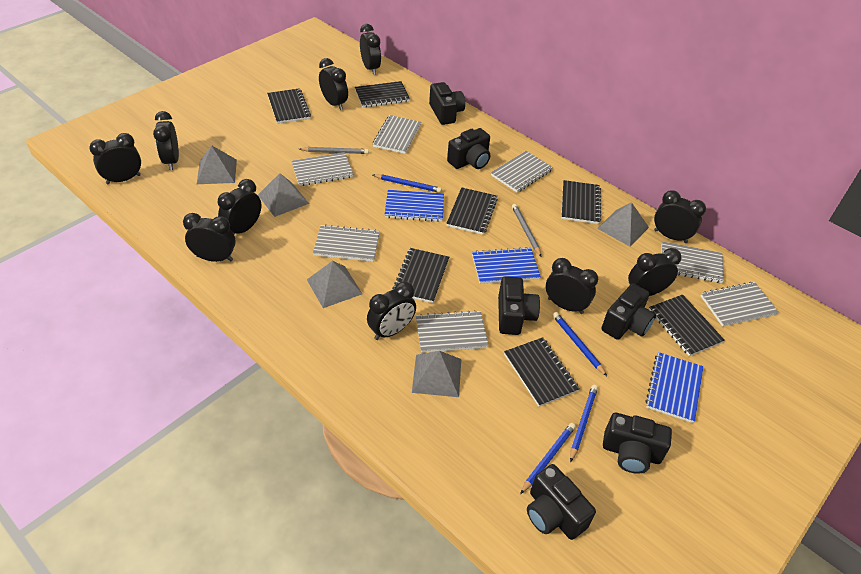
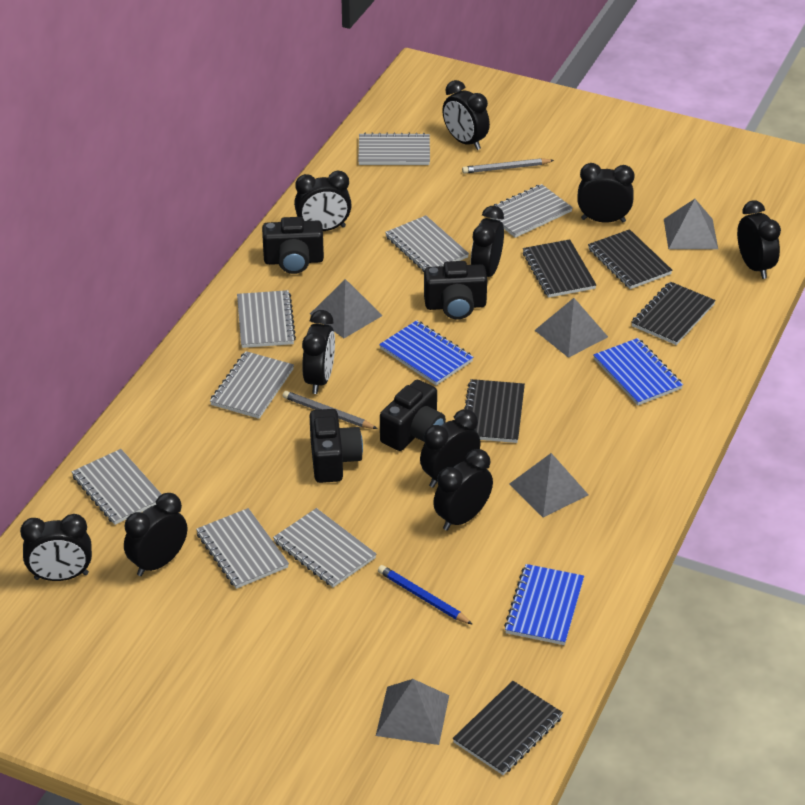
black camera: 6 -> 4
black notebook: 7 -> 5
blue pencil: 4 -> 1
grey notebook: 7 -> 8

